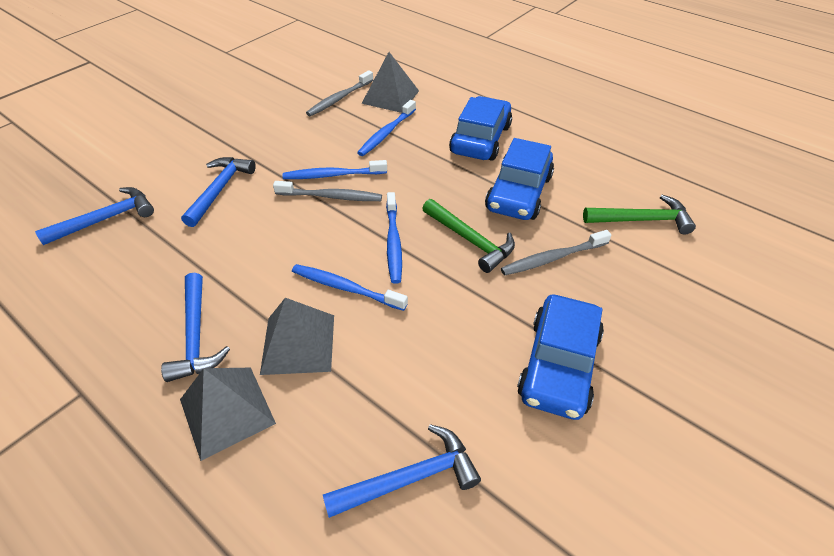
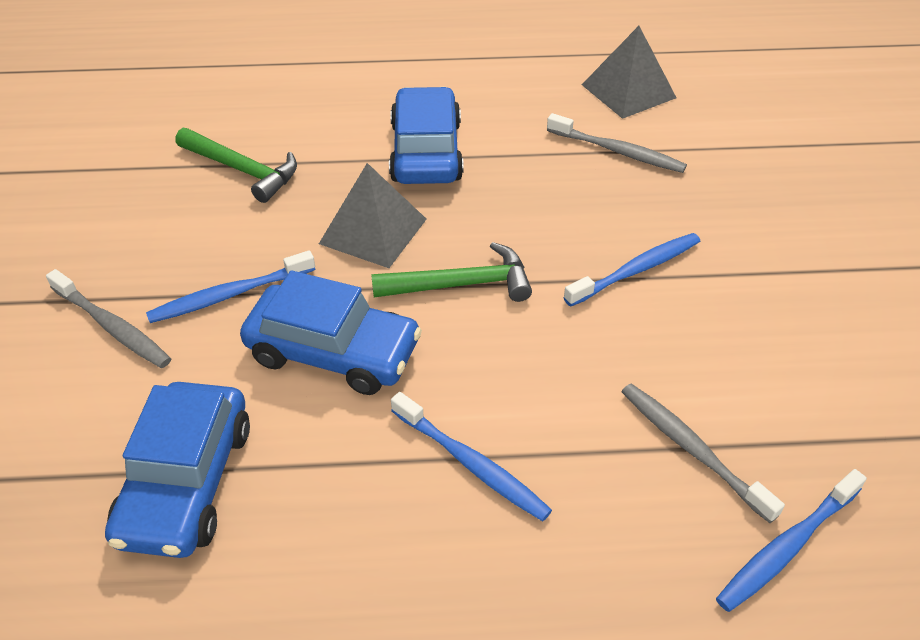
blue hammer: 4 -> 0
grey pyramid: 3 -> 2

